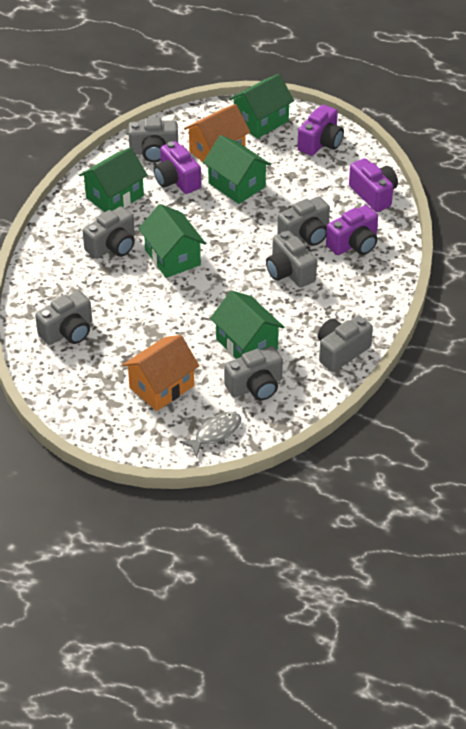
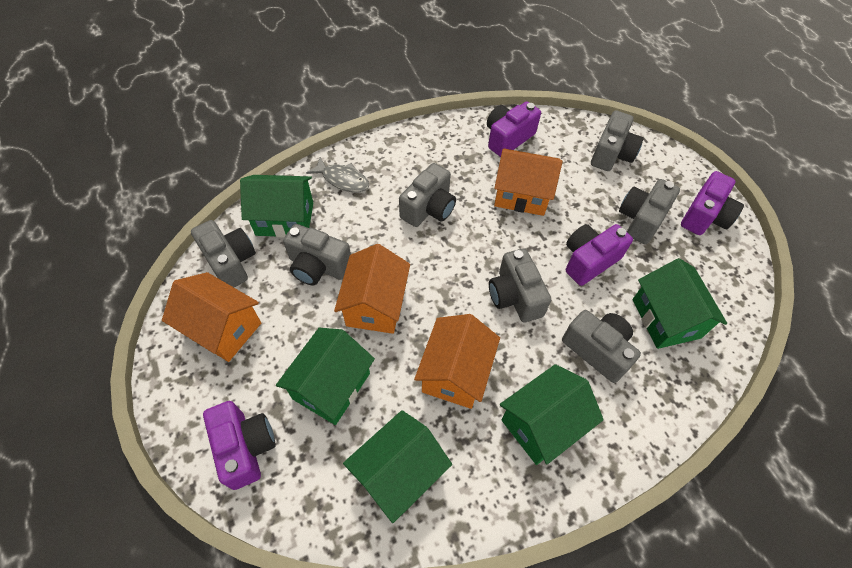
orange house: 2 -> 4

